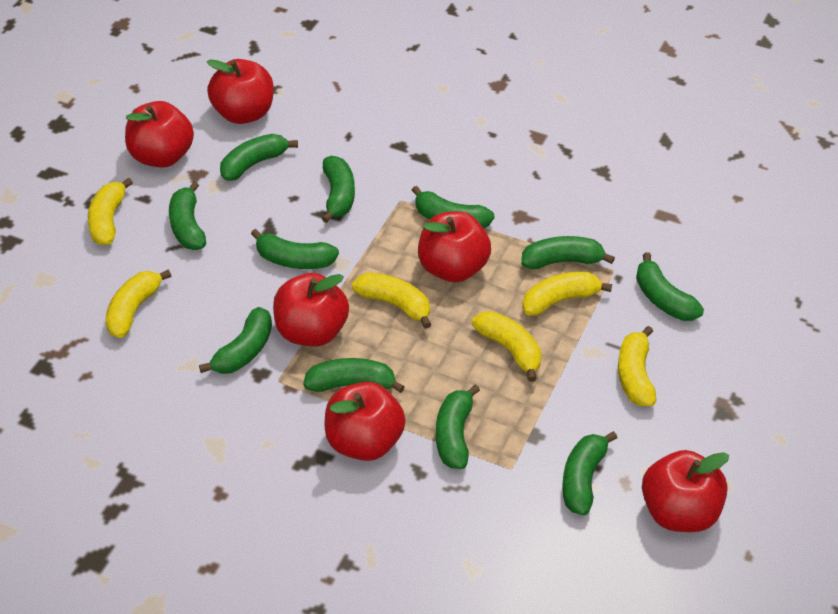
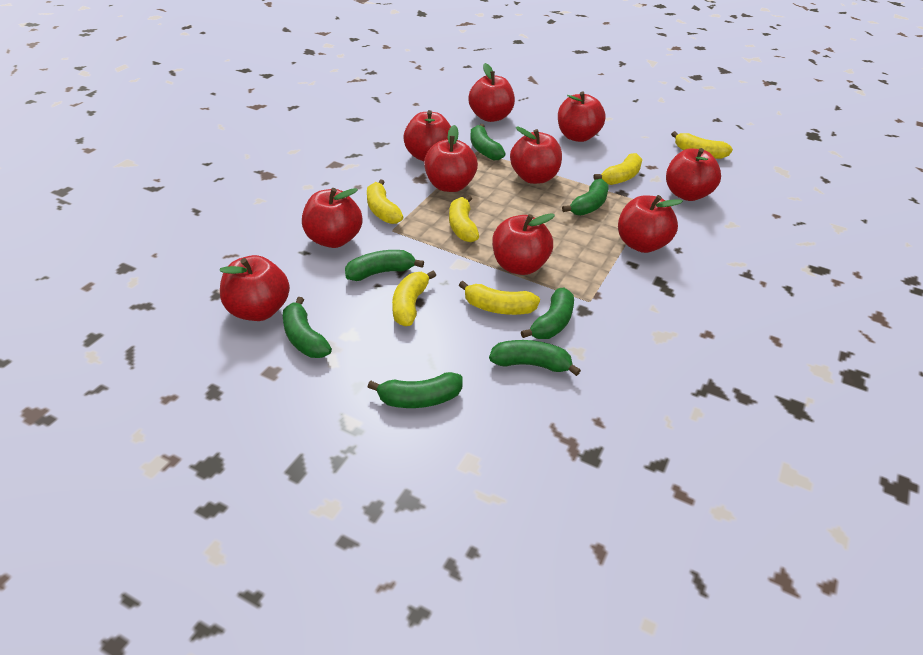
green banana: 11 -> 7
red apple: 6 -> 10

